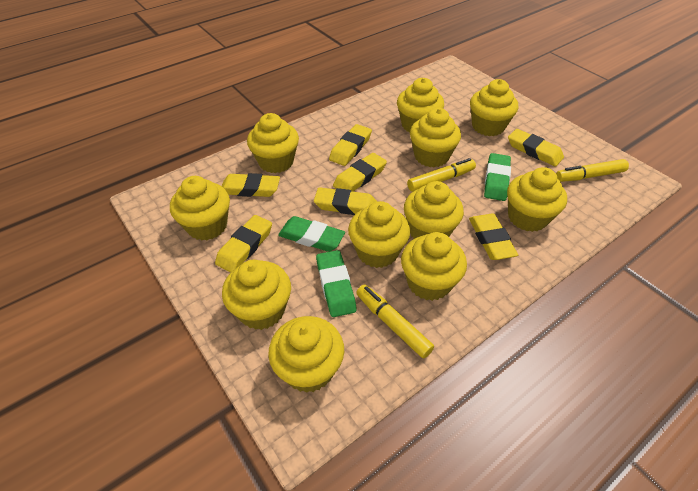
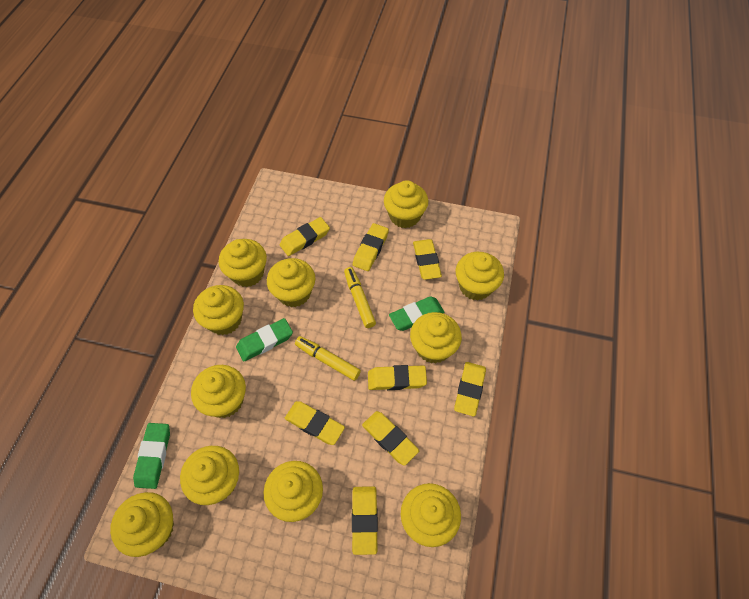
yellow eraser: 7 -> 8
yellow marker: 3 -> 2

